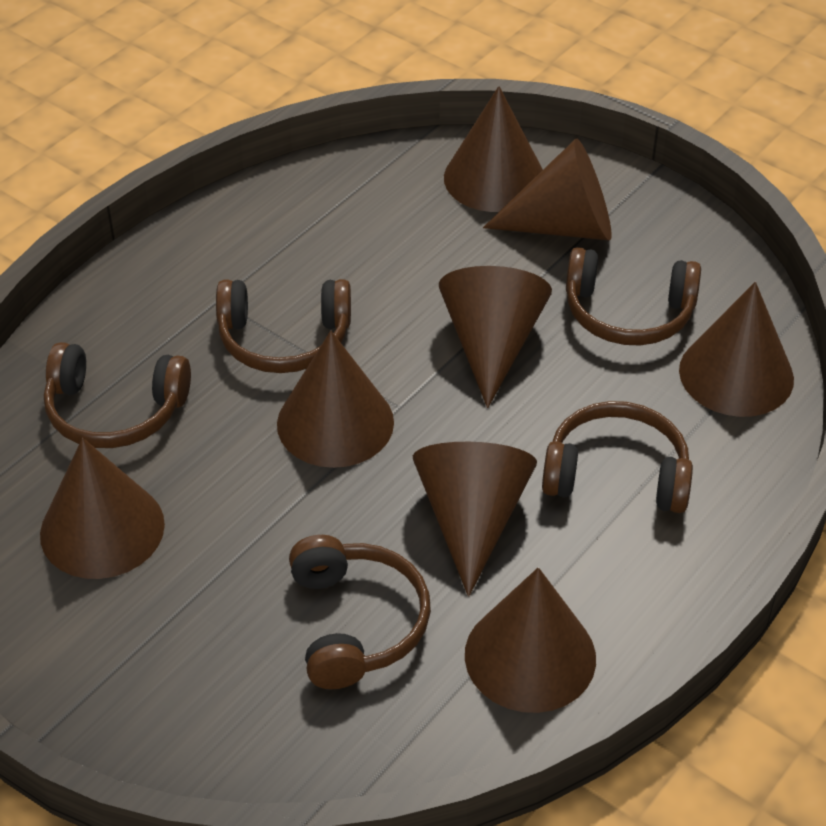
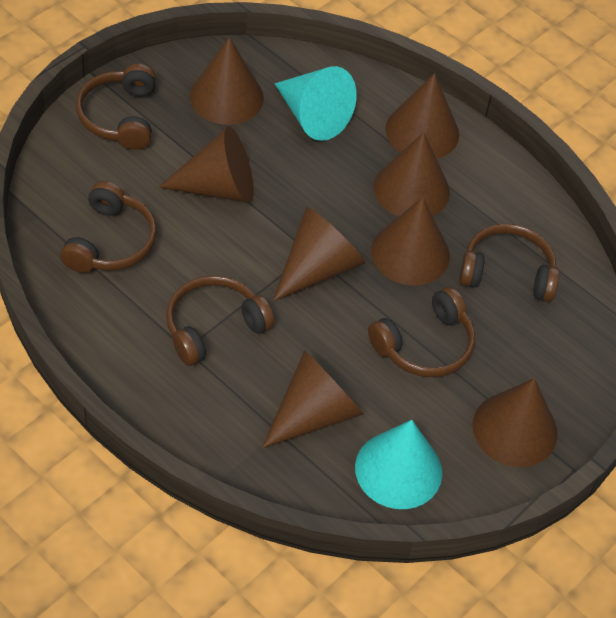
turquoise cone: 0 -> 2

